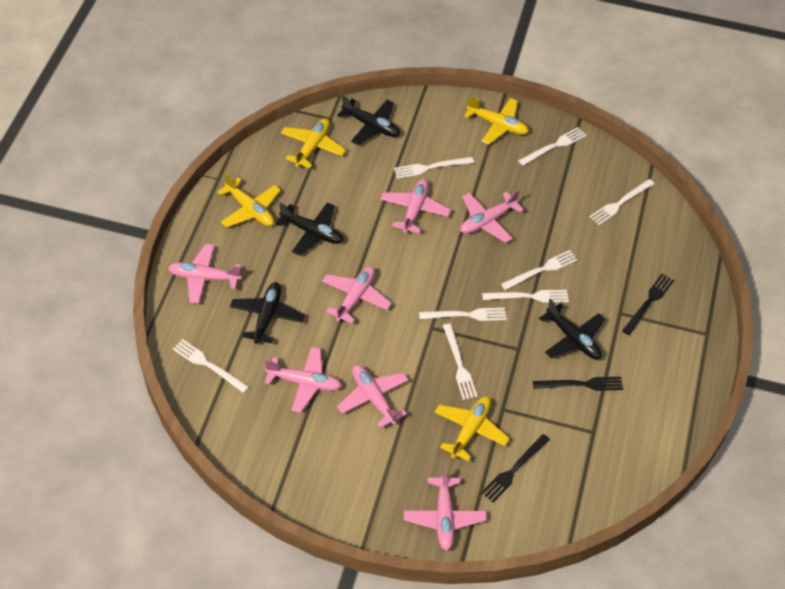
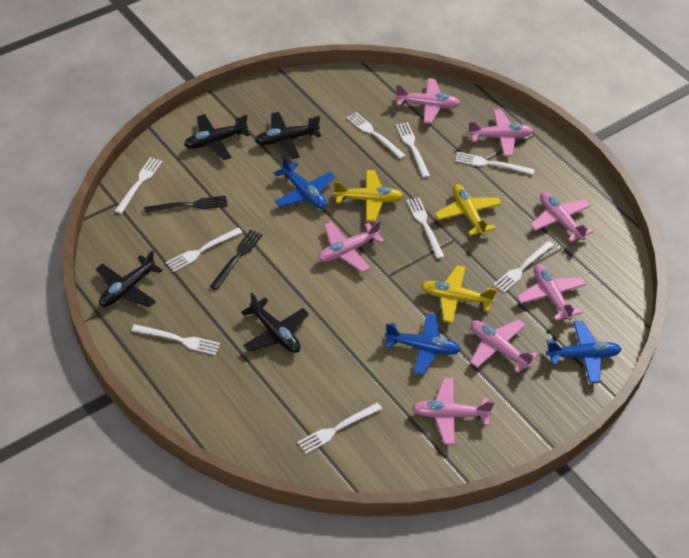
black fork: 3 -> 2
blue plane: 0 -> 3
white fork: 8 -> 9
yellow plane: 4 -> 3

